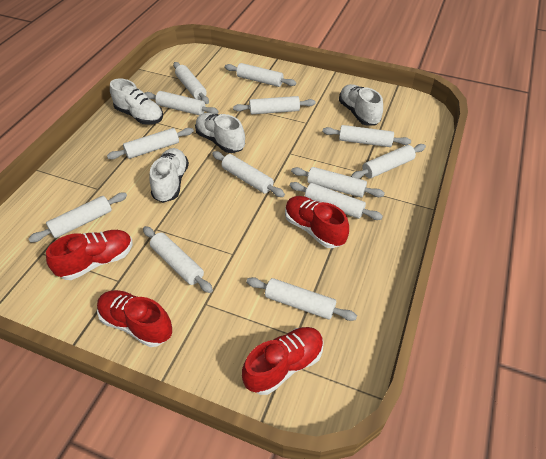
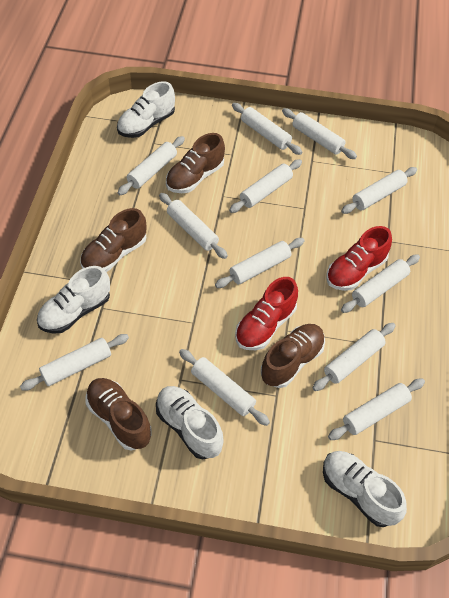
brown shoe: 0 -> 4
red shoe: 4 -> 2
white rolling pin: 13 -> 12

